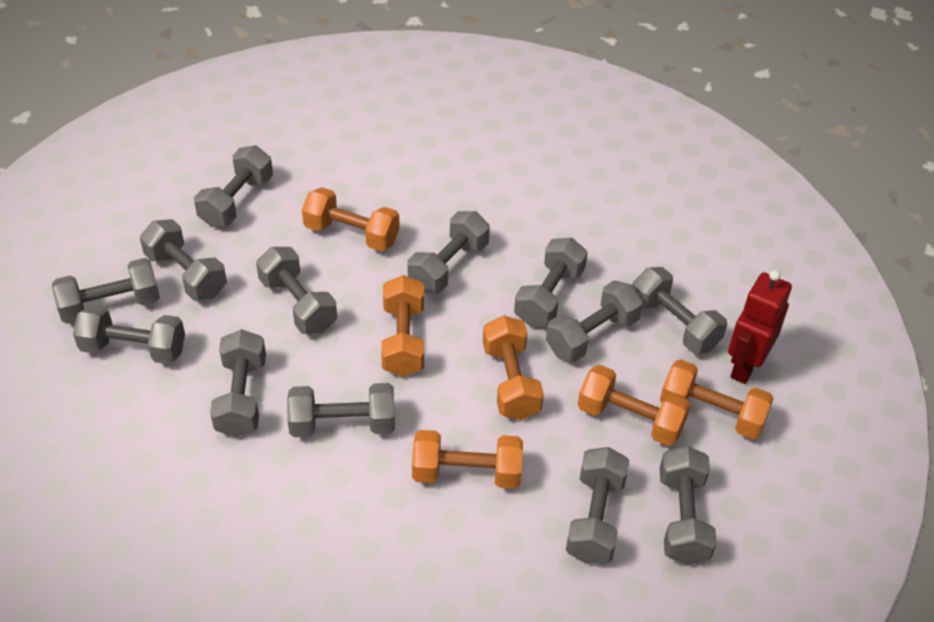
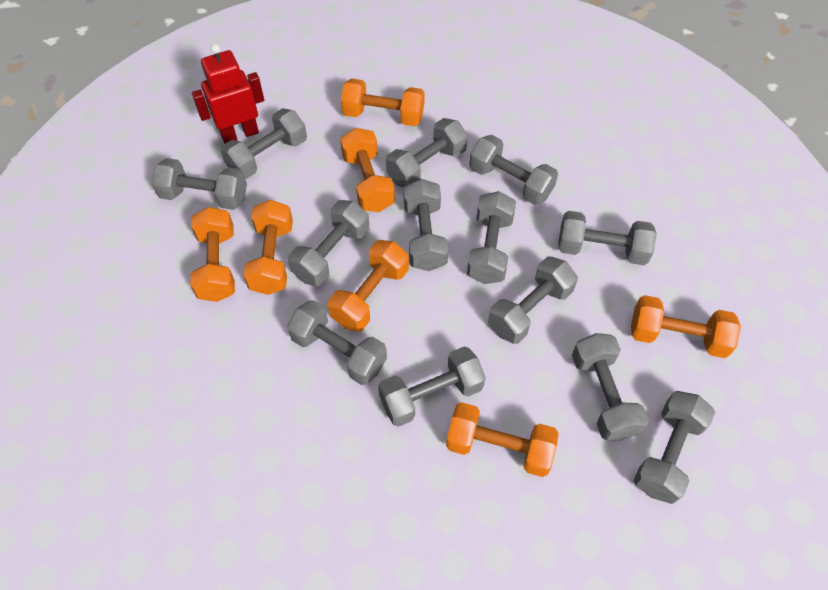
orange dumbbell: 6 -> 7

